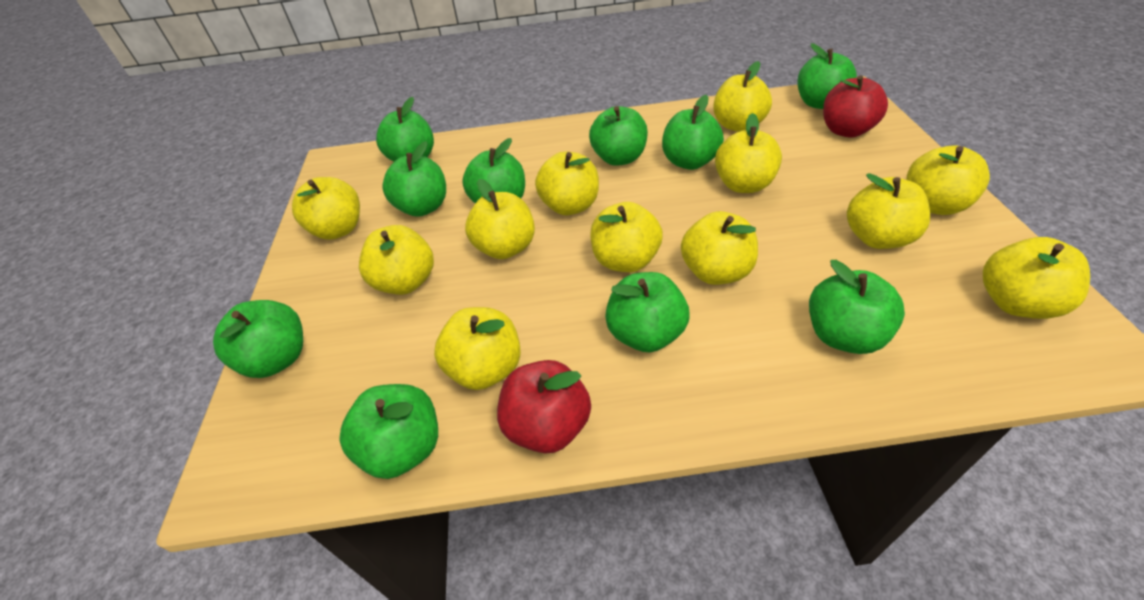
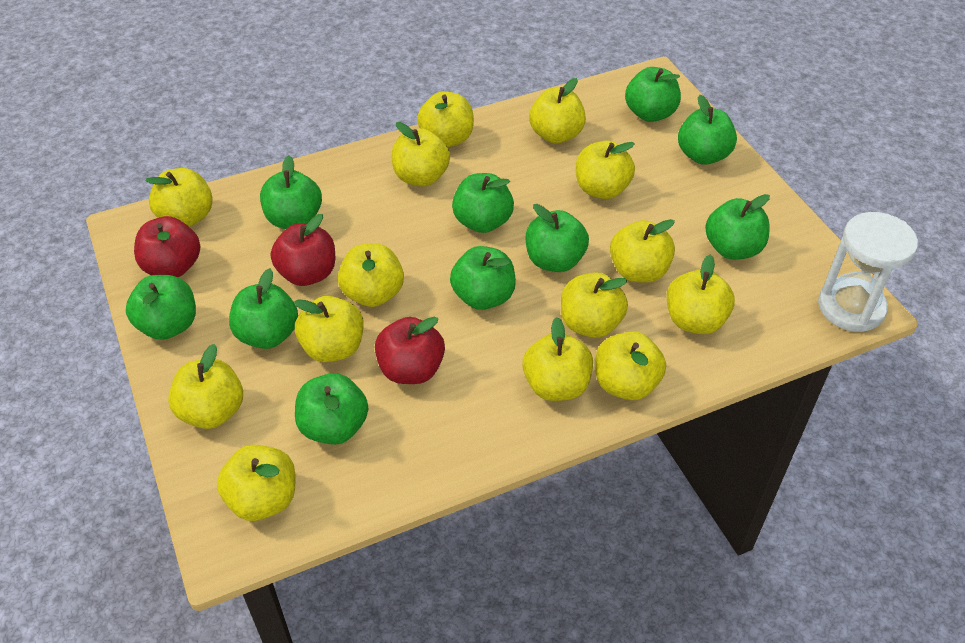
red apple: 2 -> 3
white hourglass: 0 -> 1
yellow apple: 12 -> 14

